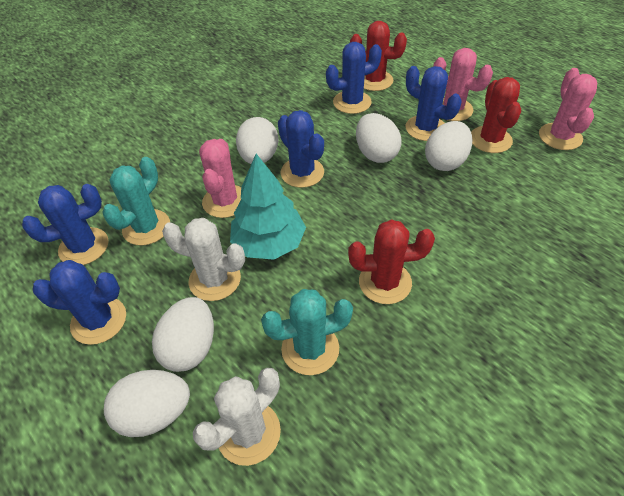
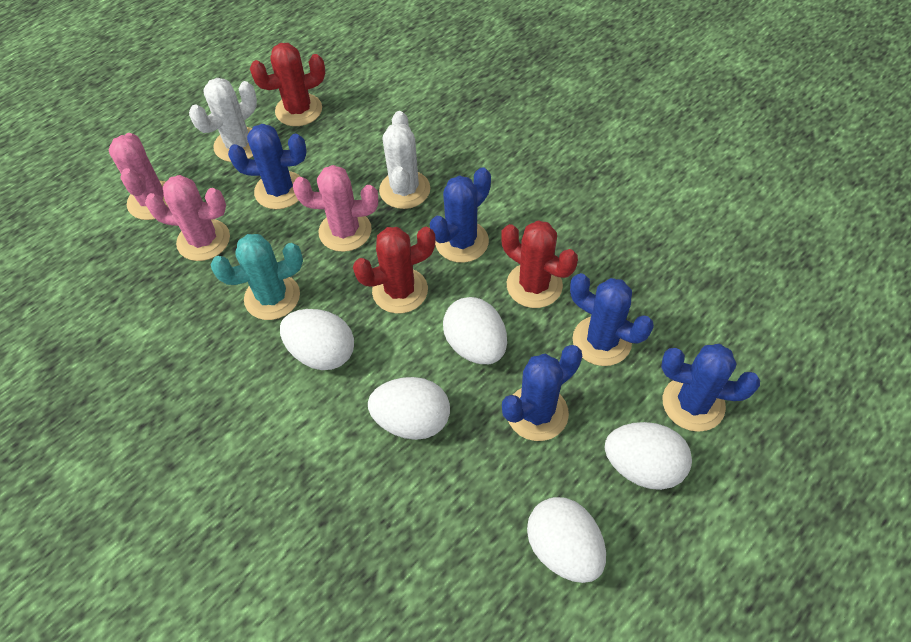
turquoise cactus: 2 -> 1
turquoise tree: 1 -> 0

